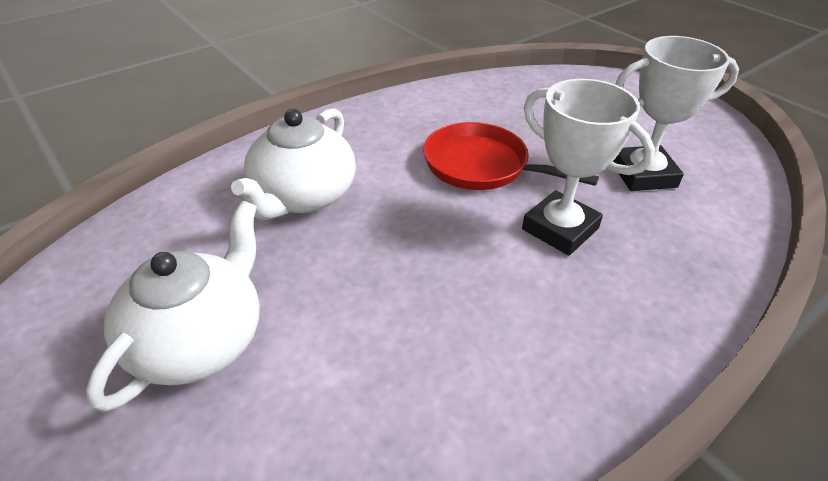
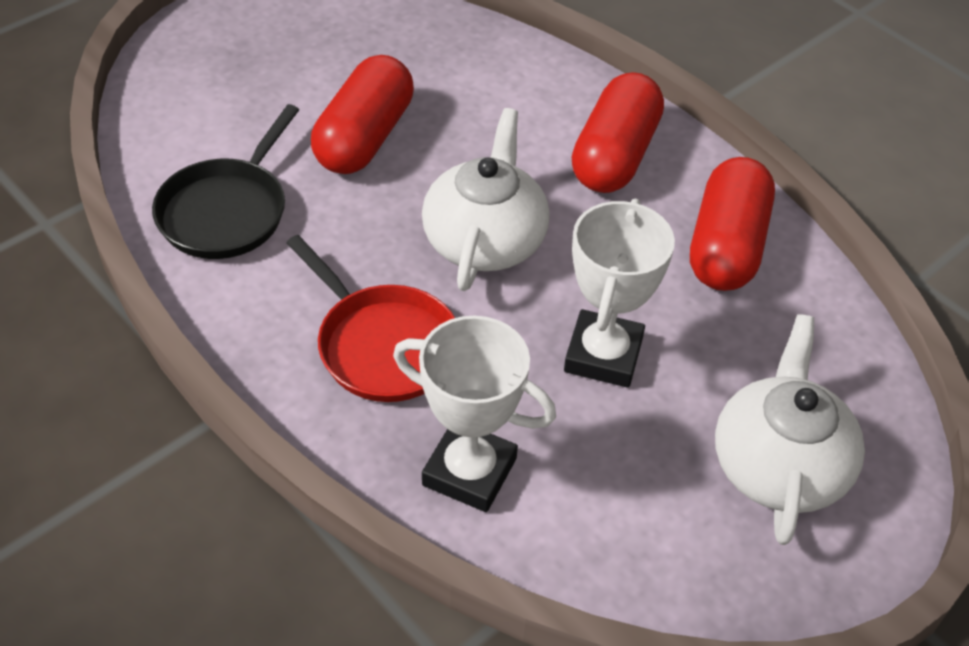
black pan: 0 -> 1
red capsule: 0 -> 3

